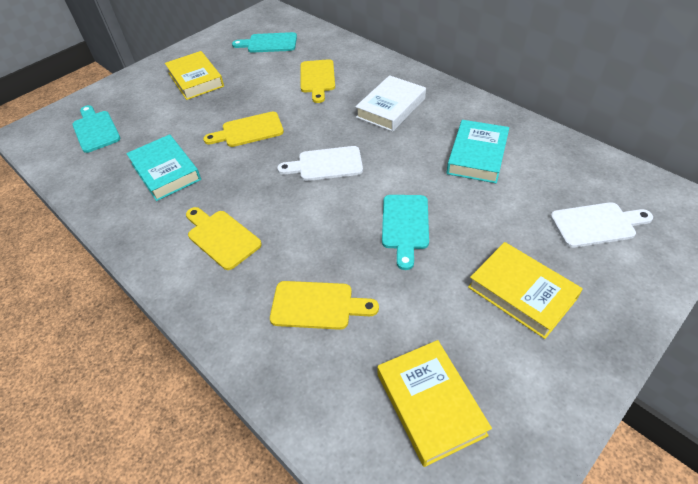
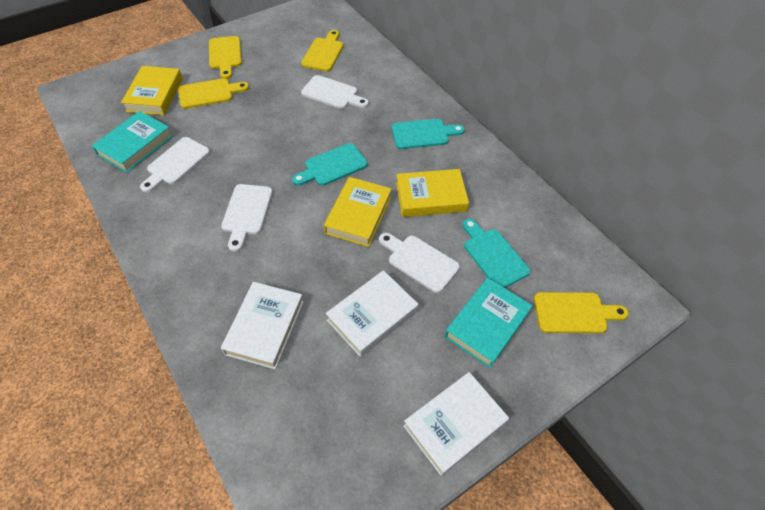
white book: 1 -> 3
white cutting board: 2 -> 4

